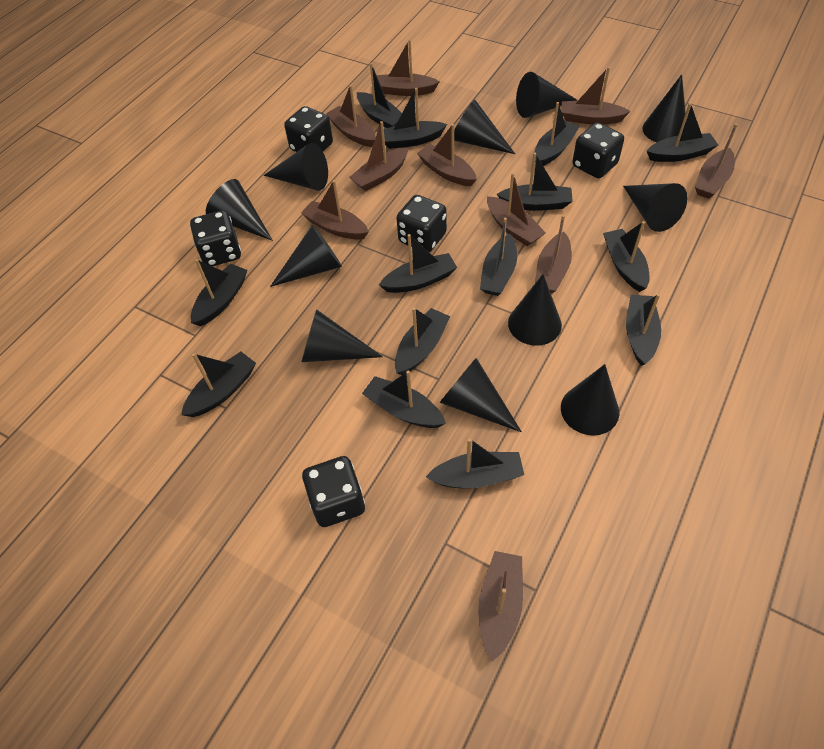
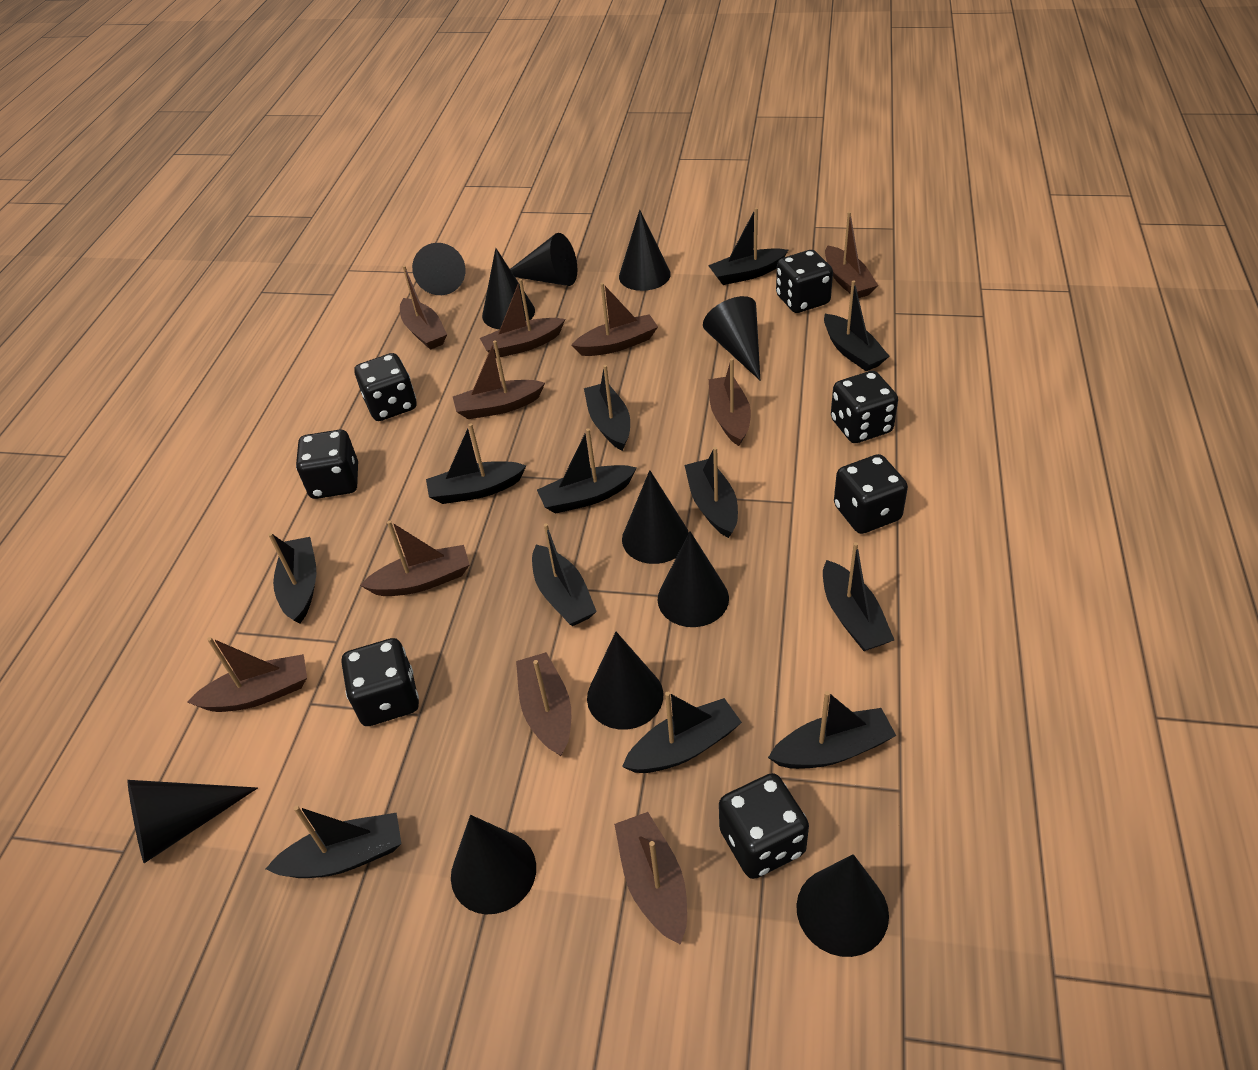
black boat: 14 -> 12
black dice: 5 -> 7

